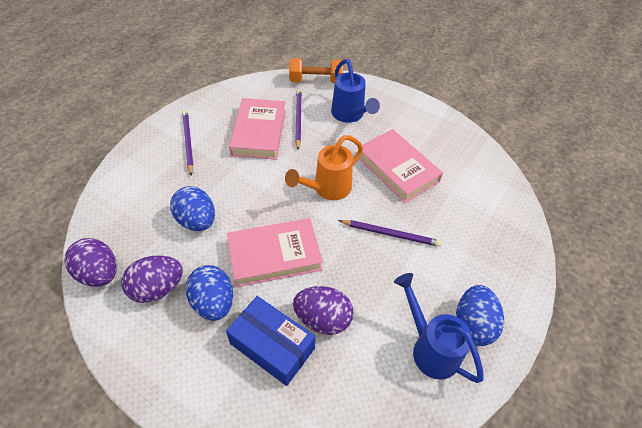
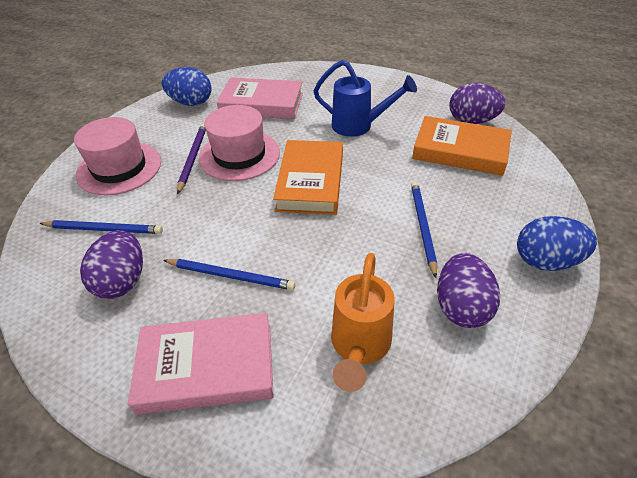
blue box: 1 -> 0
blue egg: 3 -> 2
blue pencil: 0 -> 3
blue watering can: 2 -> 1
orange book: 0 -> 2
orange dumbbell: 1 -> 0
pink book: 3 -> 2
pink hat: 0 -> 2
purple pencil: 3 -> 1

